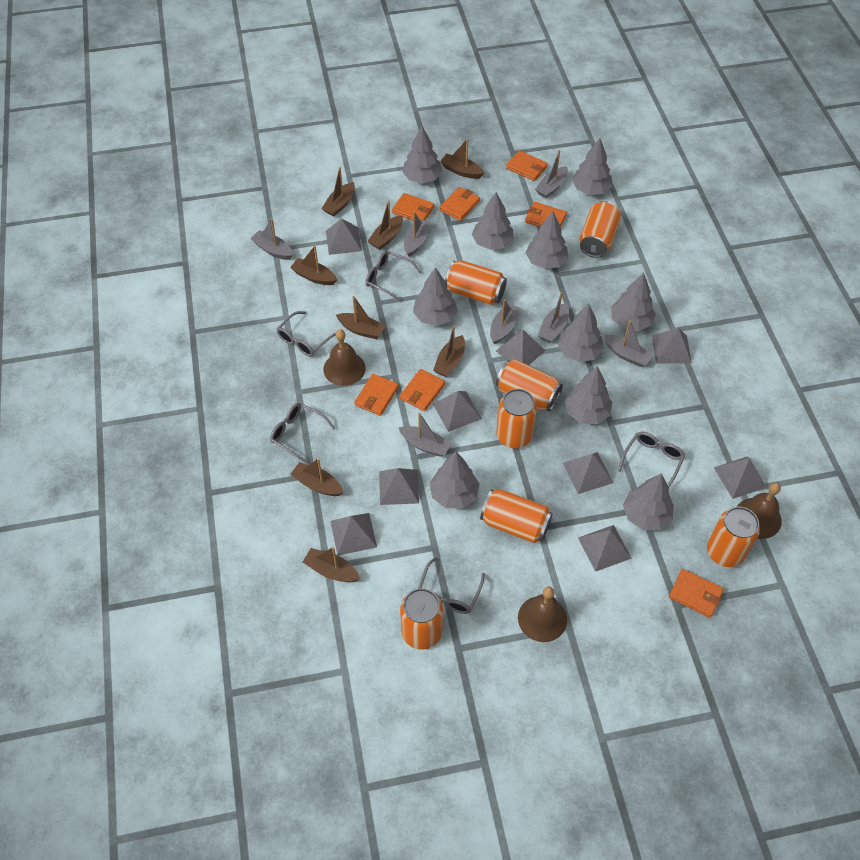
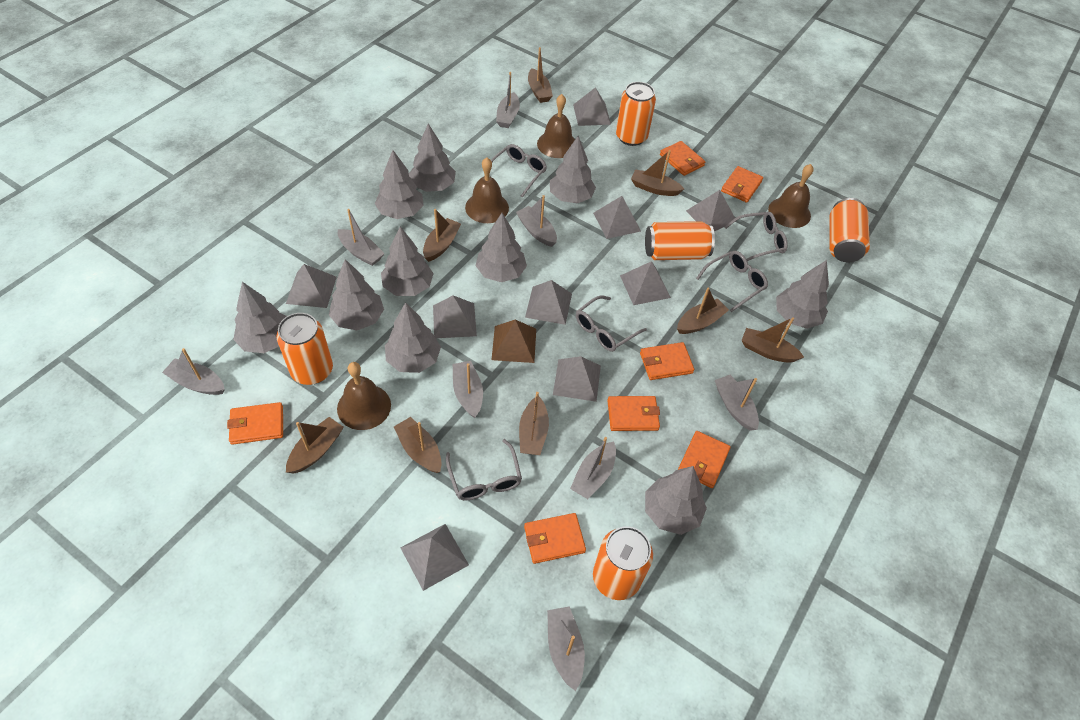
brown bell: 3 -> 4
brown pyramid: 0 -> 1
grey boat: 7 -> 8
orange can: 7 -> 5

